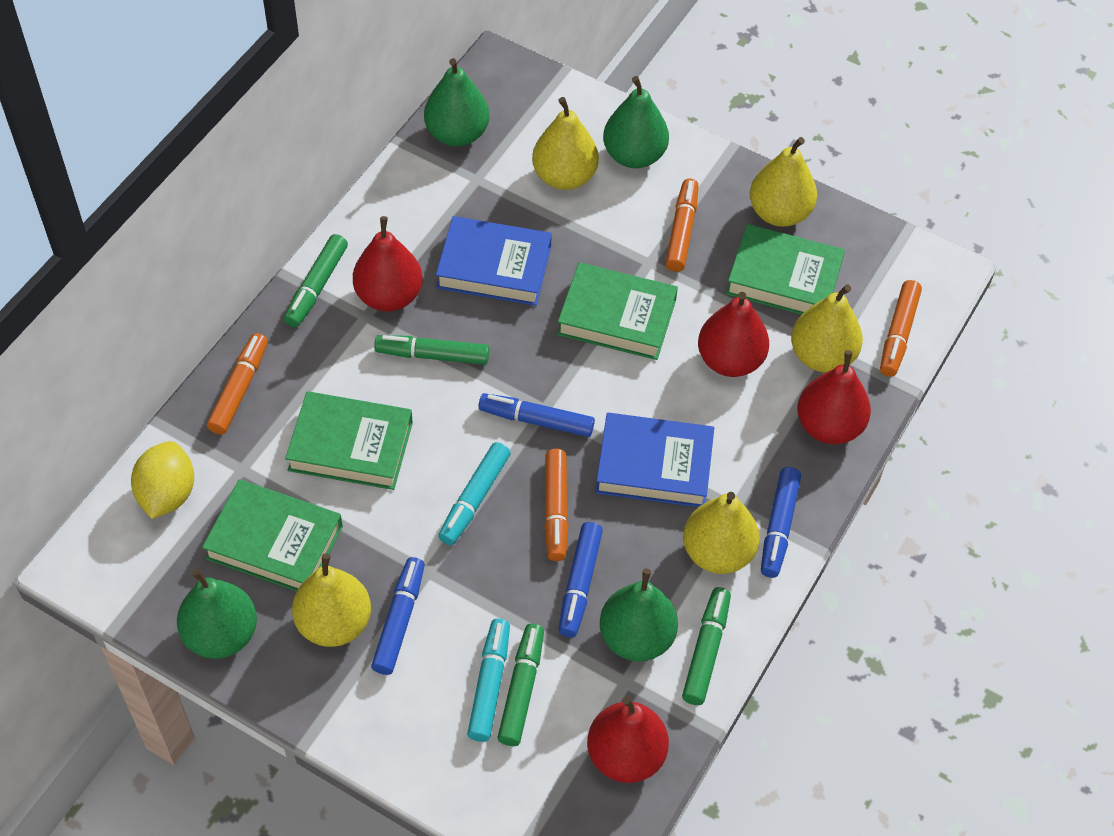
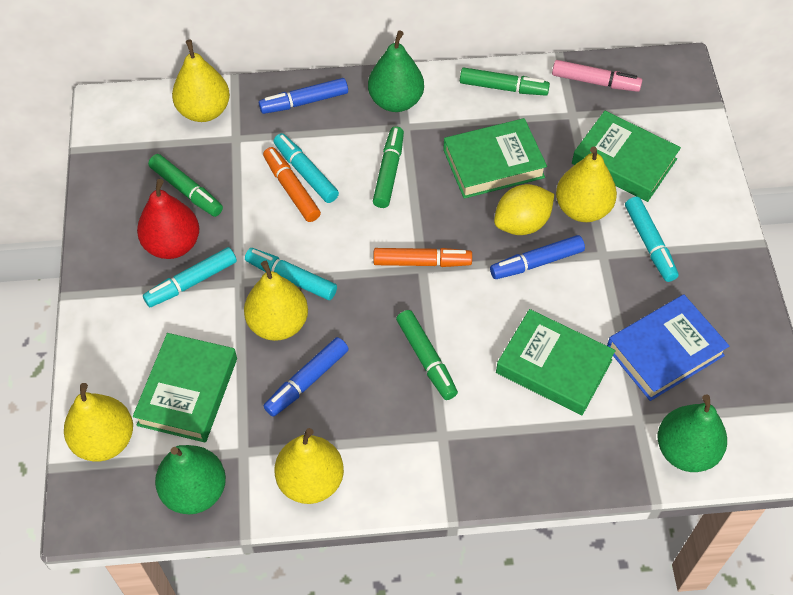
blue book: 2 -> 1
blue marker: 4 -> 3
green pear: 4 -> 3
orange marker: 4 -> 2
pink marker: 0 -> 1
red pear: 4 -> 1
turquoise marker: 2 -> 4

